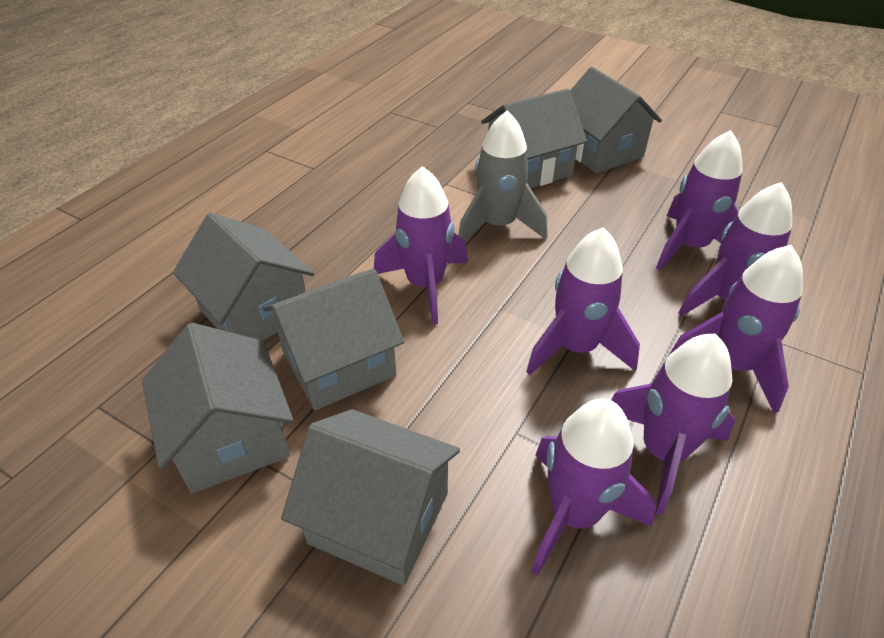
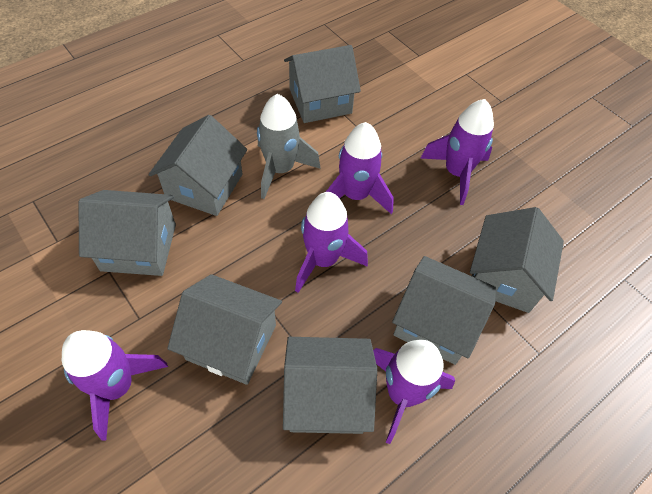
grey house: 6 -> 7
purple rocket: 7 -> 5

